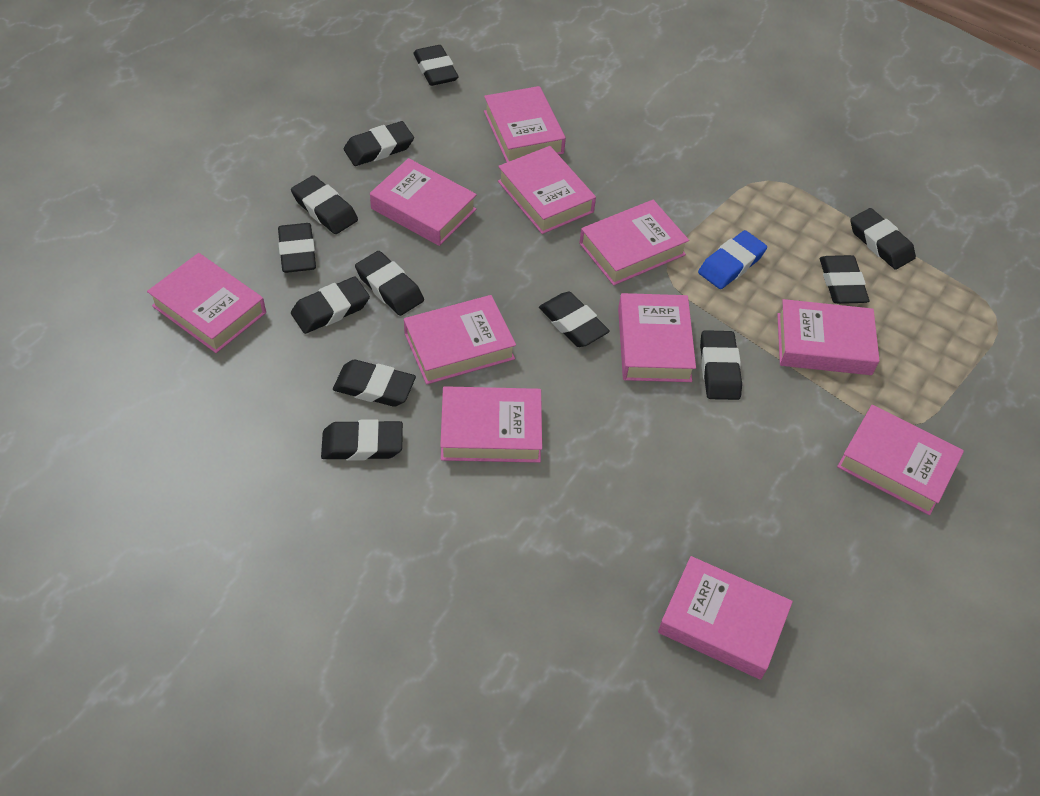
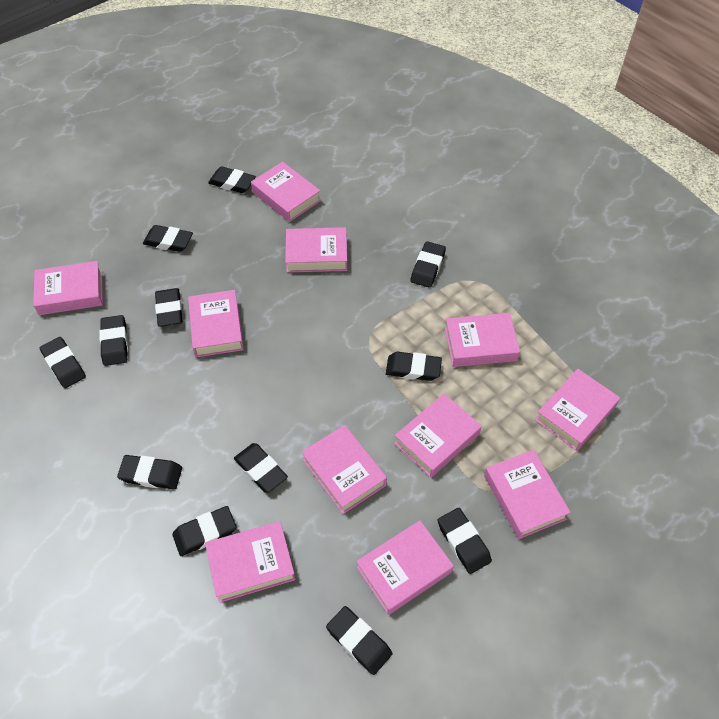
blue eraser: 1 -> 0

